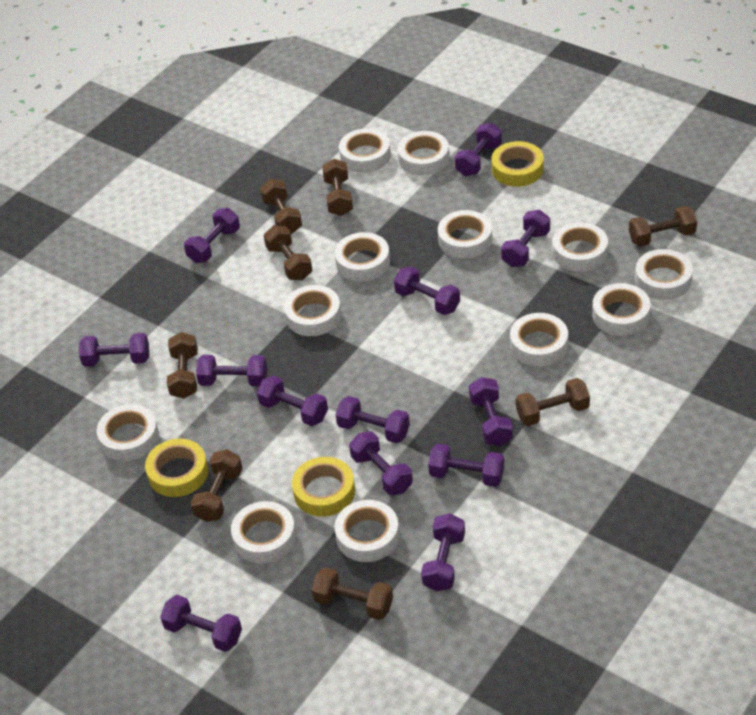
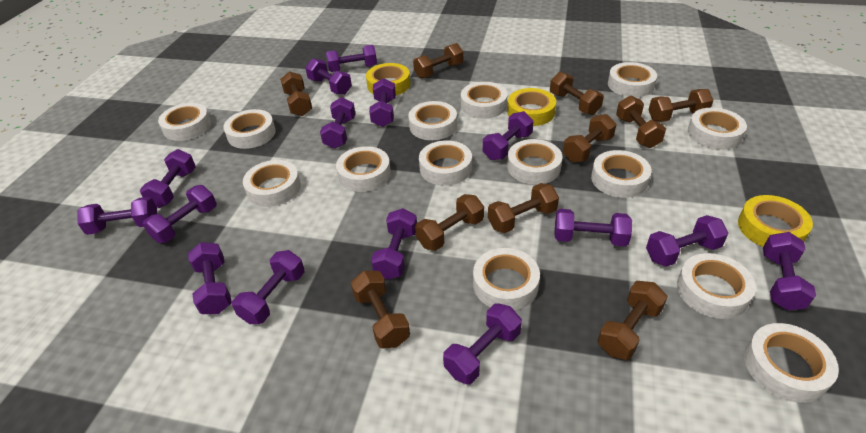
brown dumbbell: 8 -> 10
purple dumbbell: 13 -> 15
white tape: 12 -> 14

